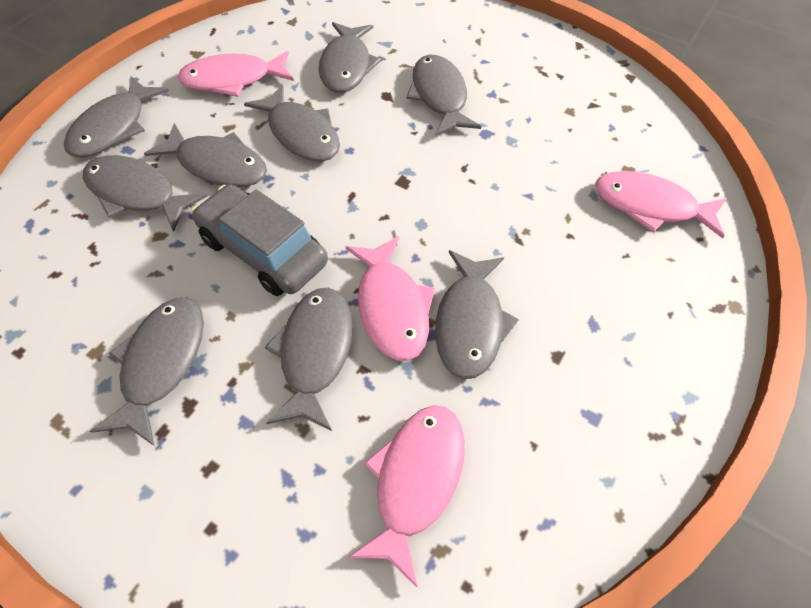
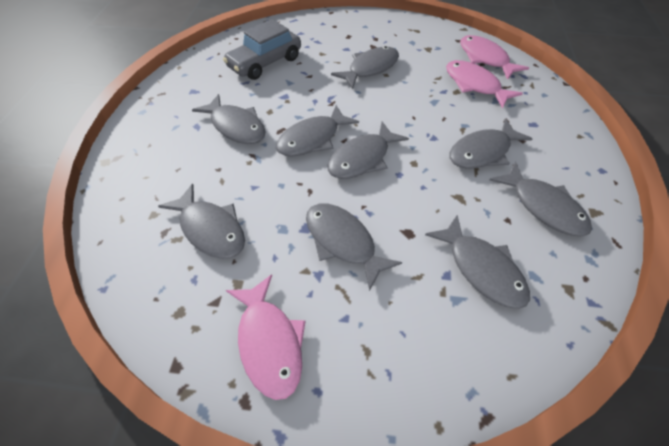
pink fish: 4 -> 3

